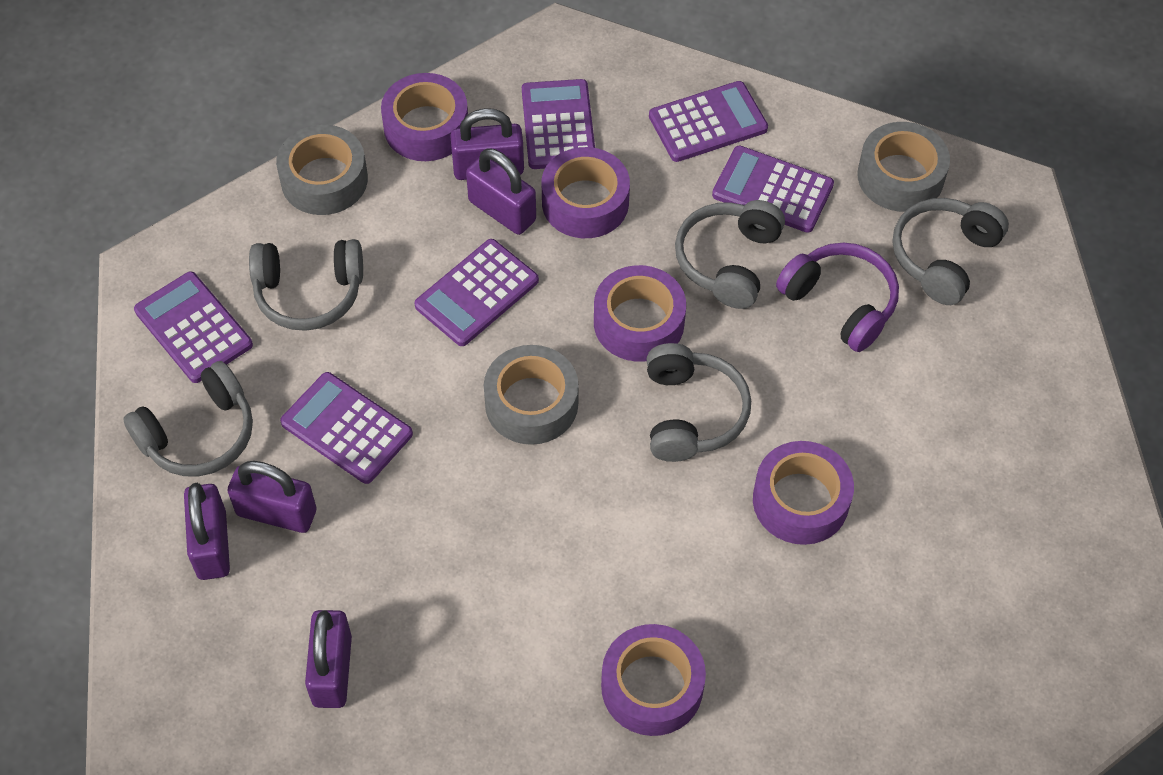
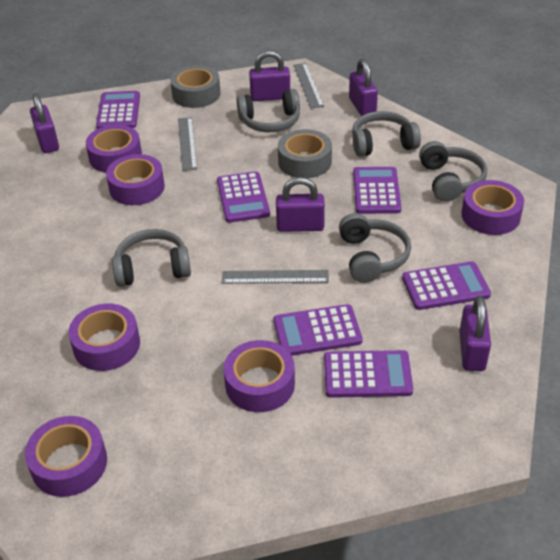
grey ruler: 0 -> 3
grey tape: 3 -> 2
purple headphones: 1 -> 0
purple tape: 5 -> 6

